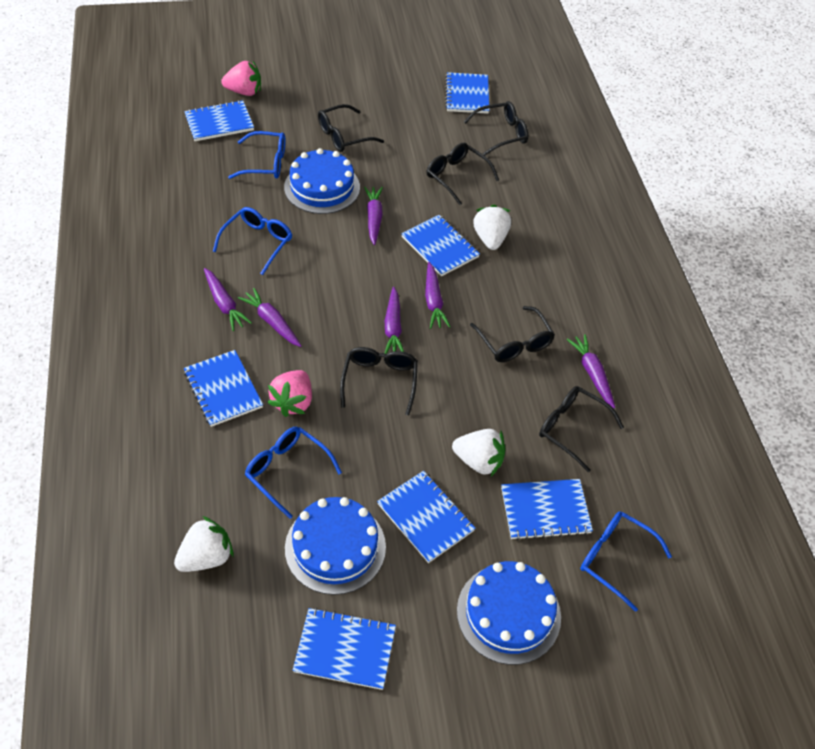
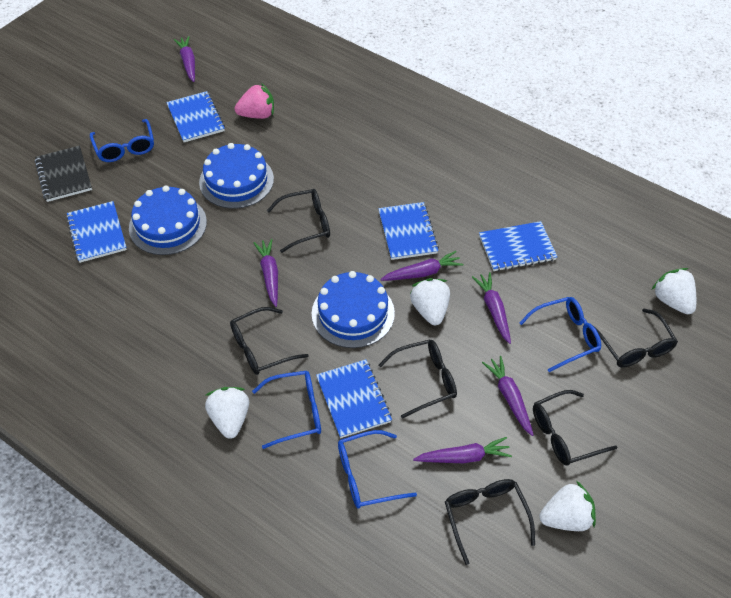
black notebook: 0 -> 1
blue notebook: 7 -> 5
pink strawberry: 2 -> 1
white strawberry: 3 -> 4

